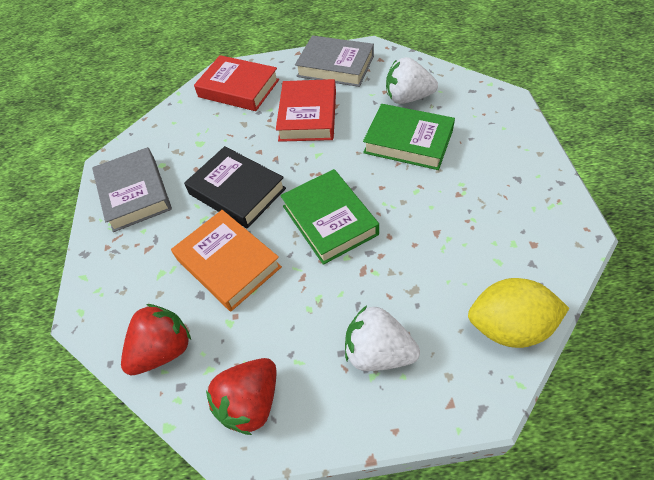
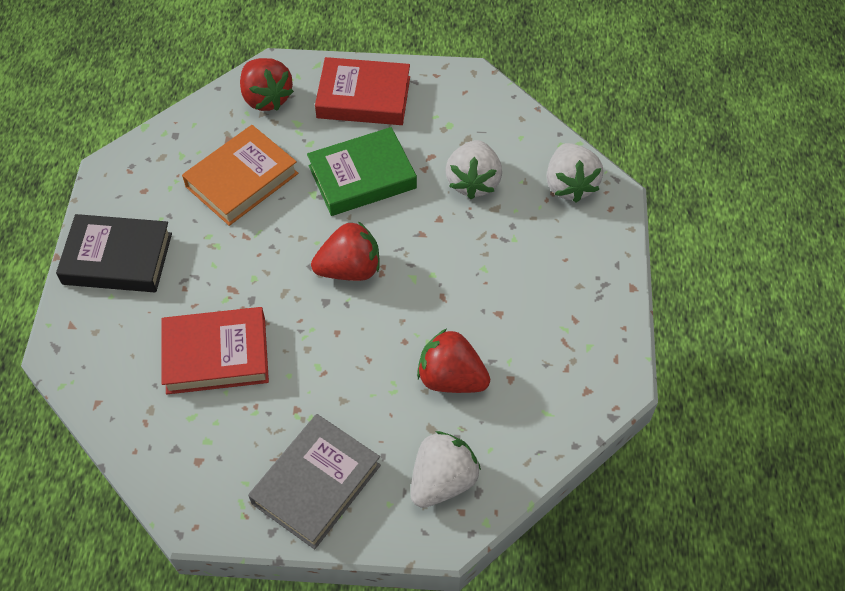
green book: 2 -> 1
grey book: 2 -> 1
red strawberry: 2 -> 3
white strawberry: 2 -> 3
yellow lemon: 1 -> 0

